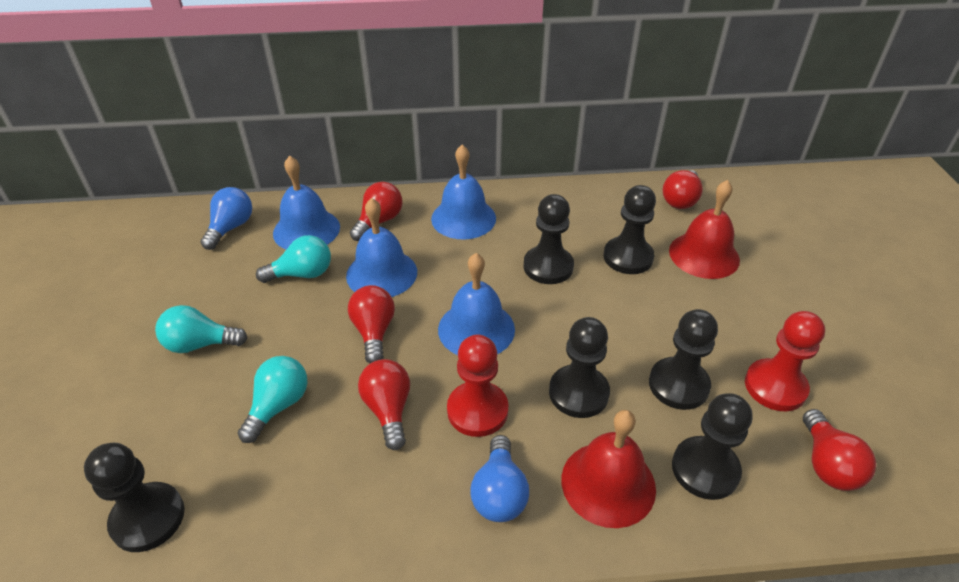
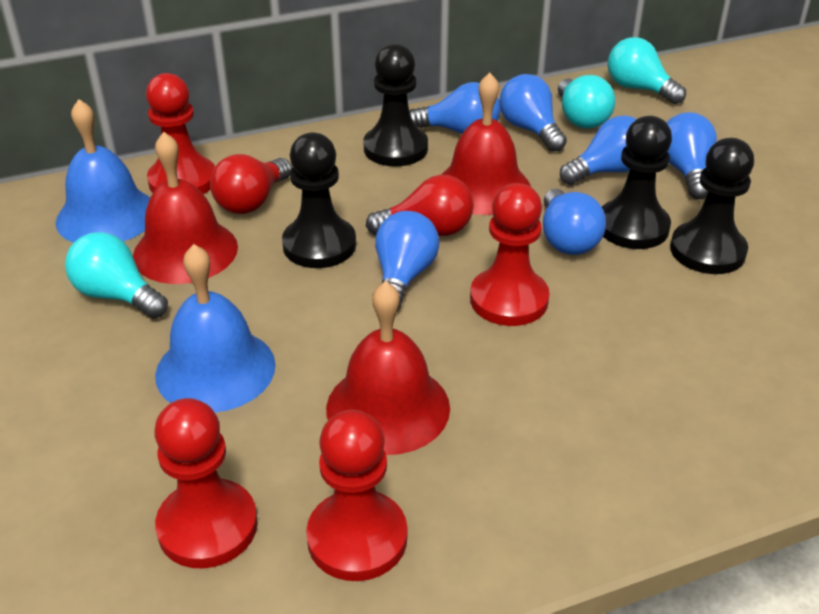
black pawn: 6 -> 4
blue bell: 4 -> 2
blue light bulb: 2 -> 6
red bell: 2 -> 3
red light bulb: 5 -> 2
red pawn: 2 -> 4

